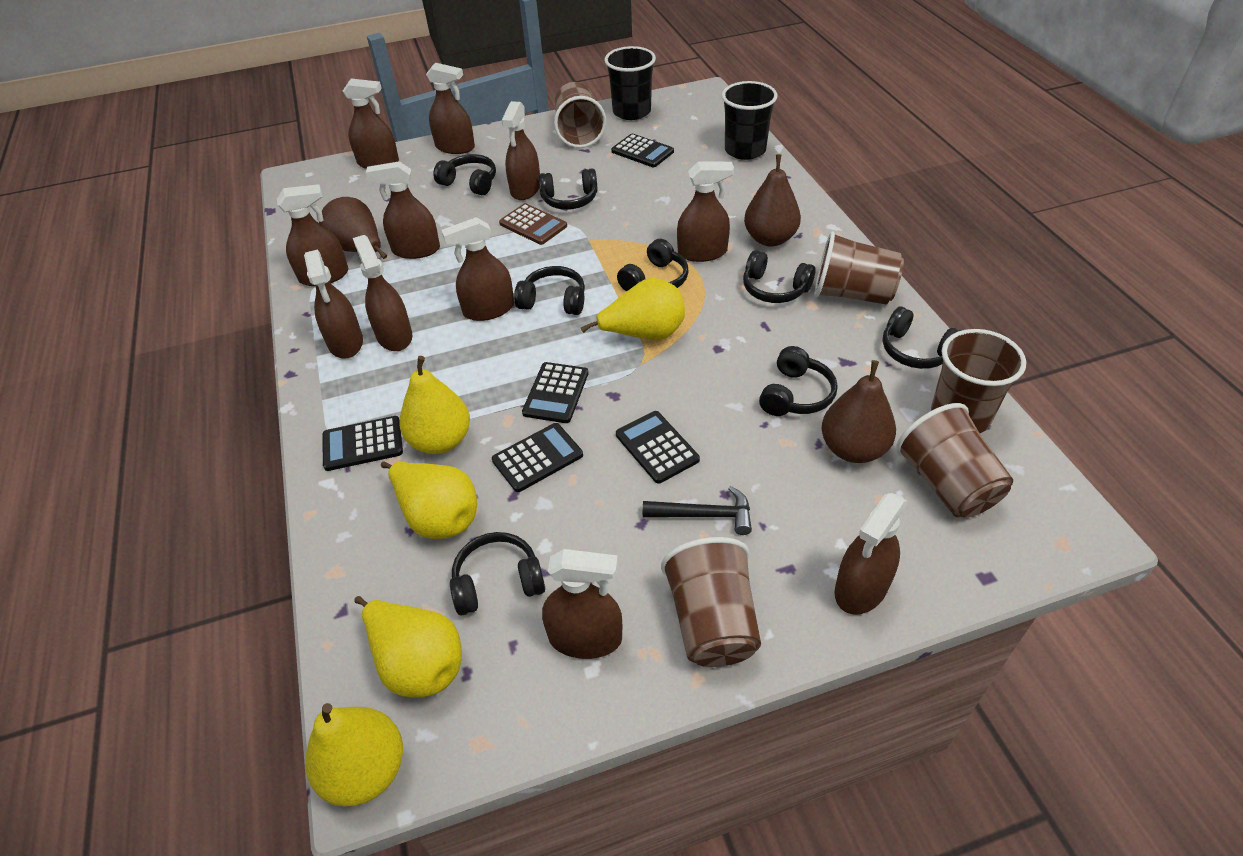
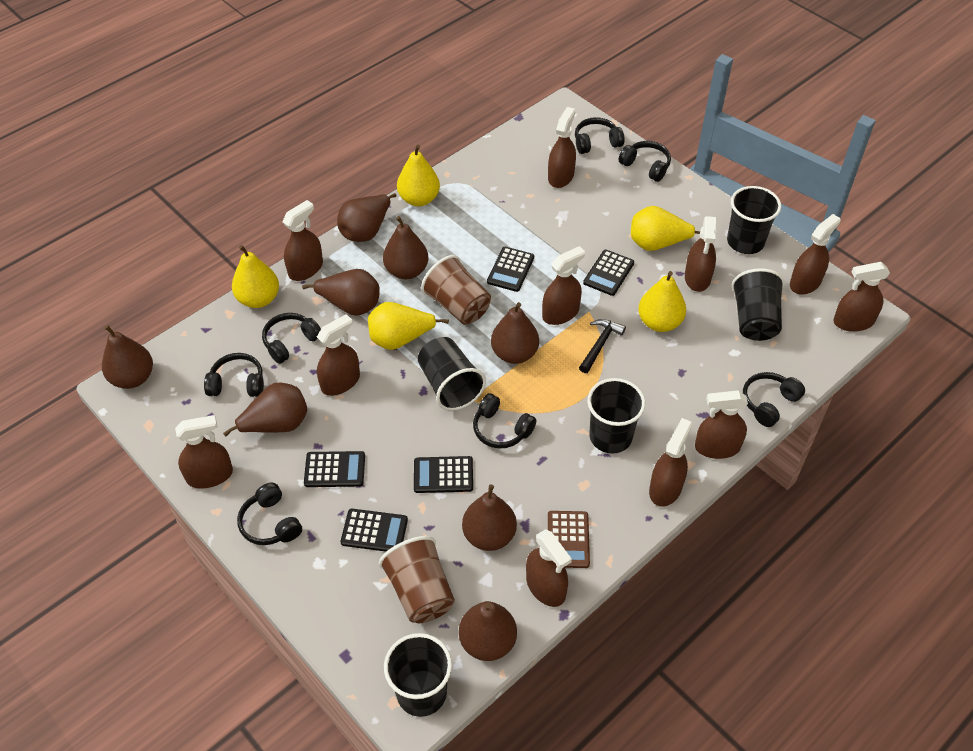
black cup: 2 -> 5
black headphones: 8 -> 7
brown cup: 5 -> 2
brown pear: 3 -> 8

